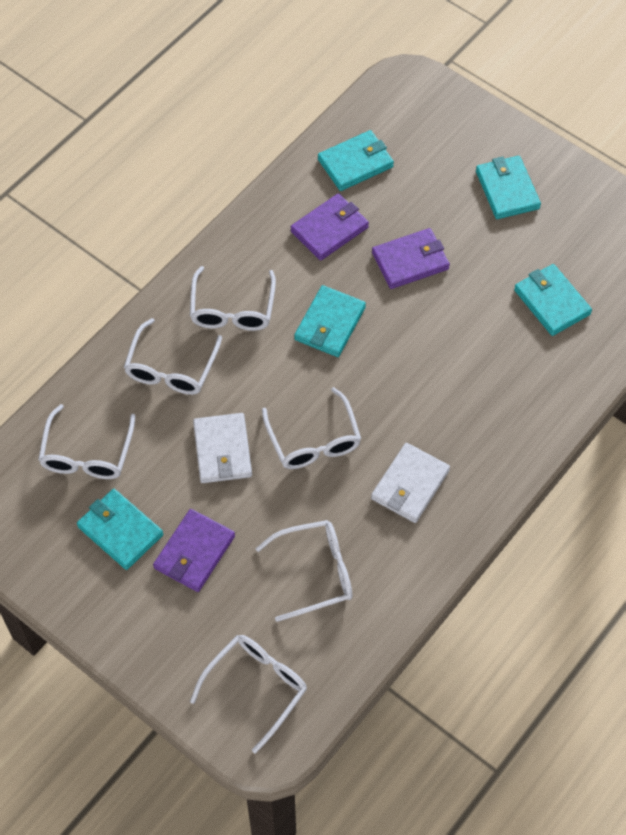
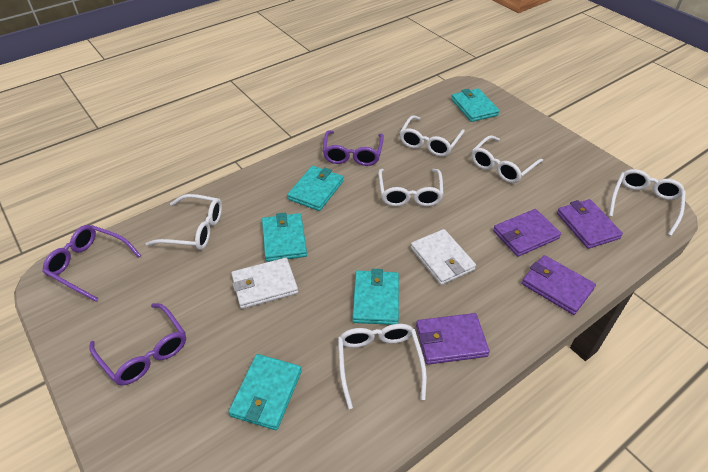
purple glasses: 0 -> 3
purple wallet: 3 -> 4

